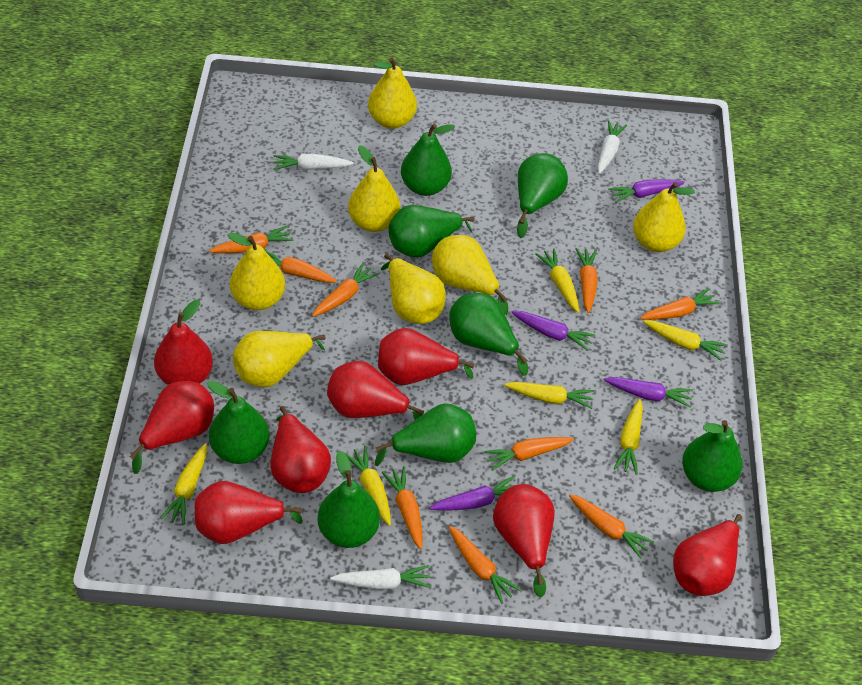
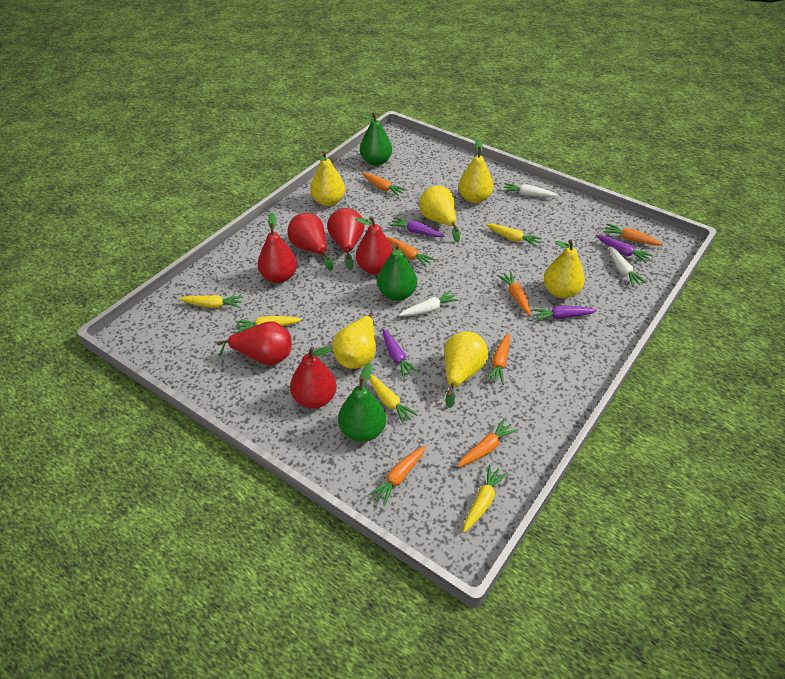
green pear: 8 -> 3
orange carrot: 9 -> 7
red pear: 8 -> 6
yellow carrot: 6 -> 5
yellow pear: 7 -> 6

